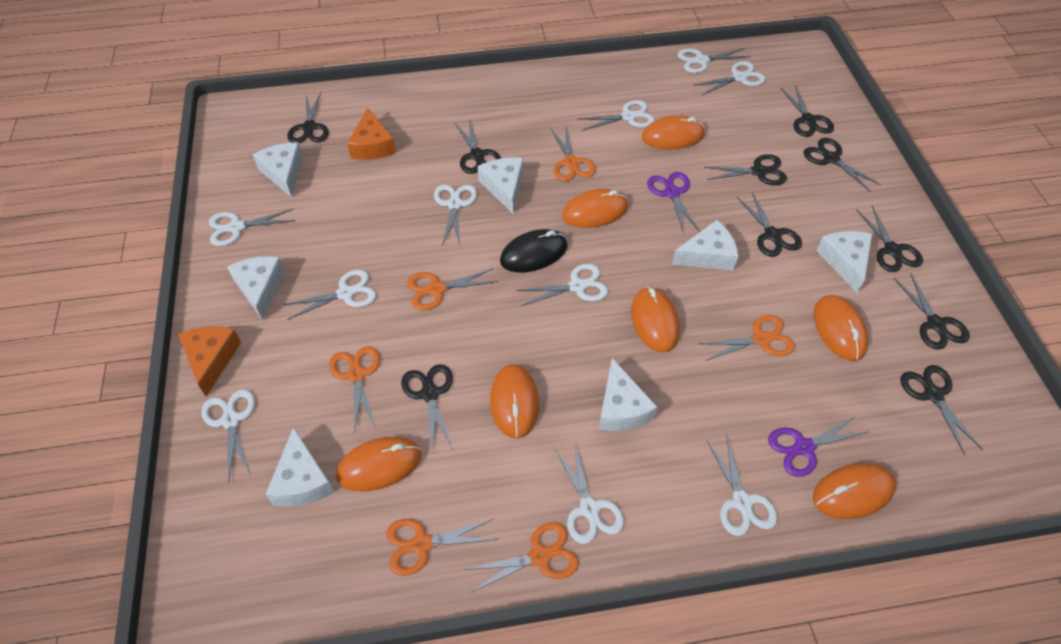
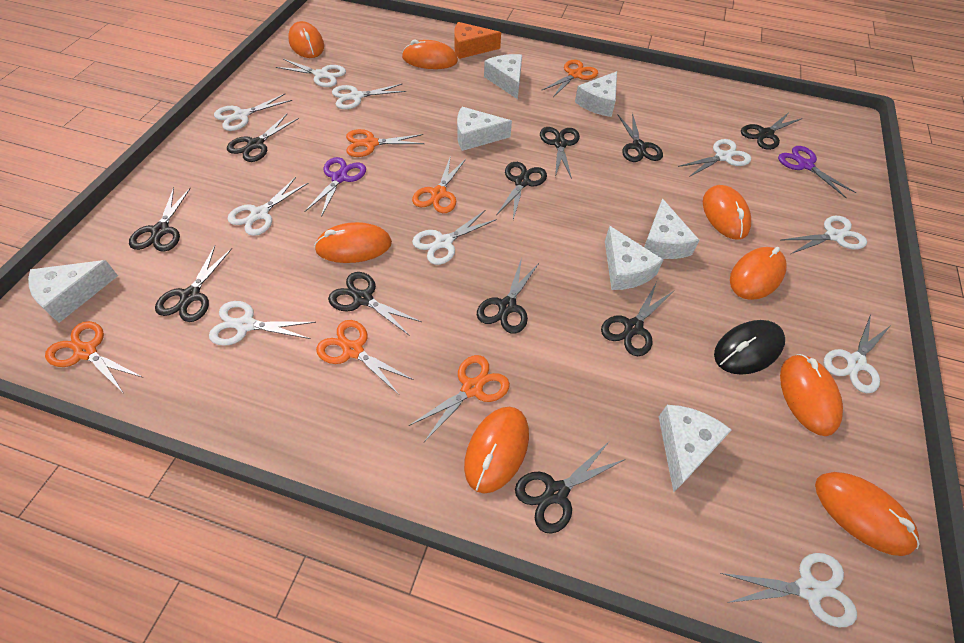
black scissors: 10 -> 11
orange cheese: 2 -> 1
orange mouse: 7 -> 8

